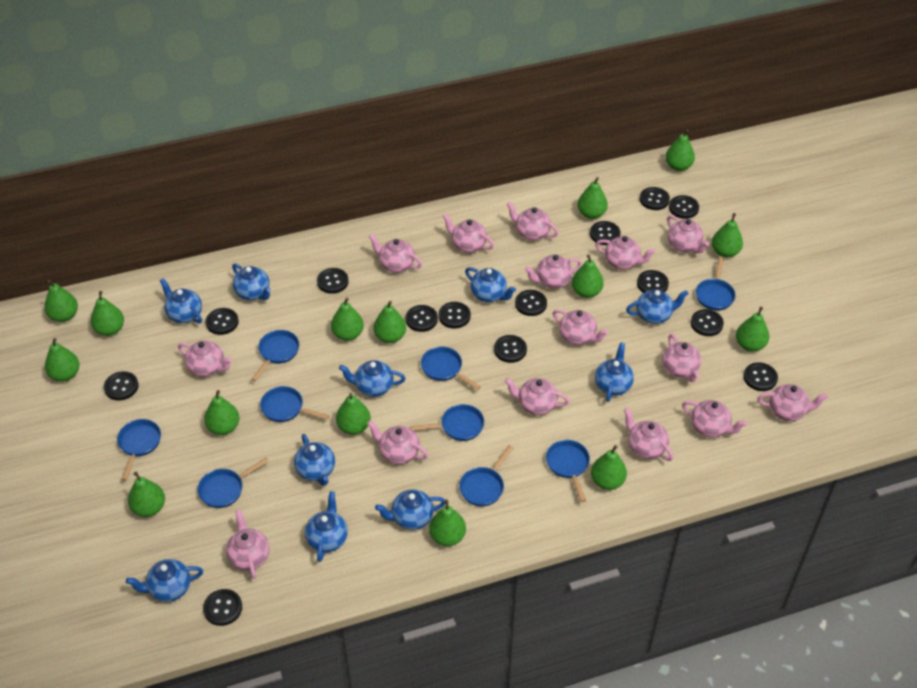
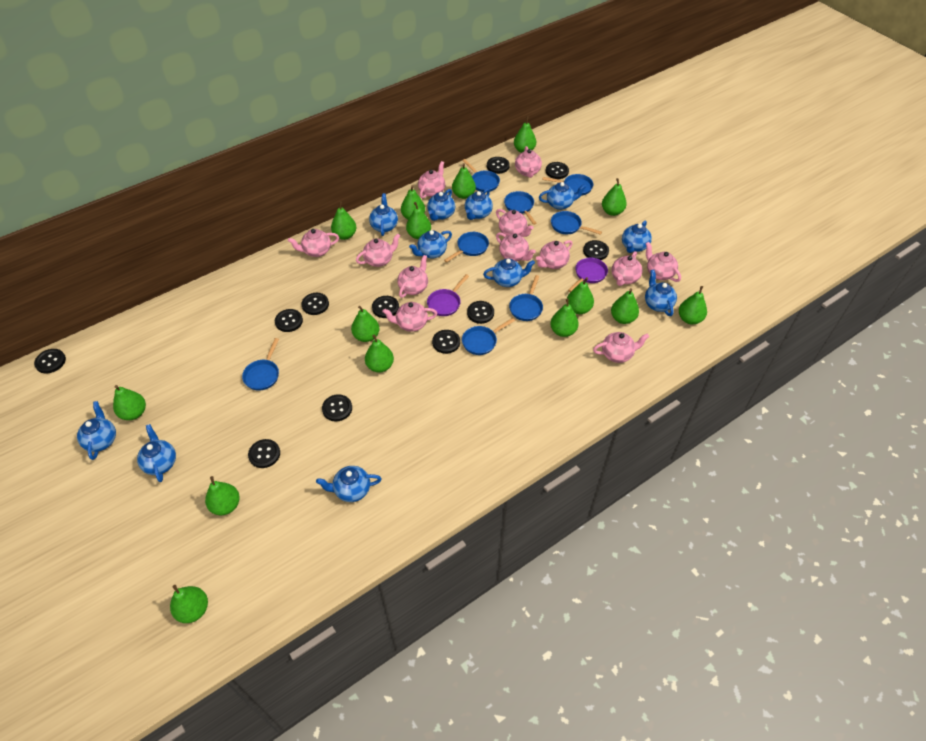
black button: 14 -> 11
blue pan: 9 -> 8
blue teapot: 10 -> 11
pink teapot: 15 -> 12
purple pan: 0 -> 2

